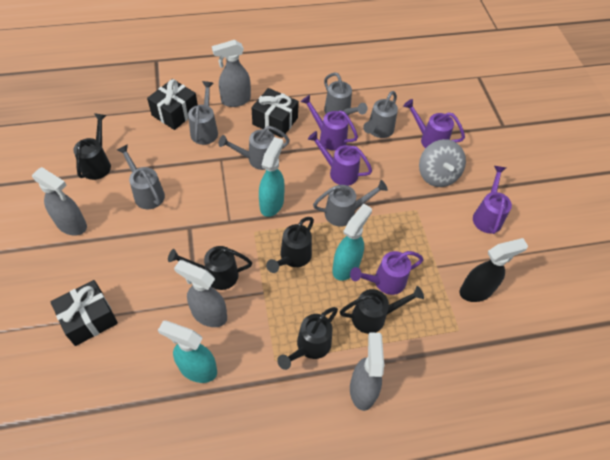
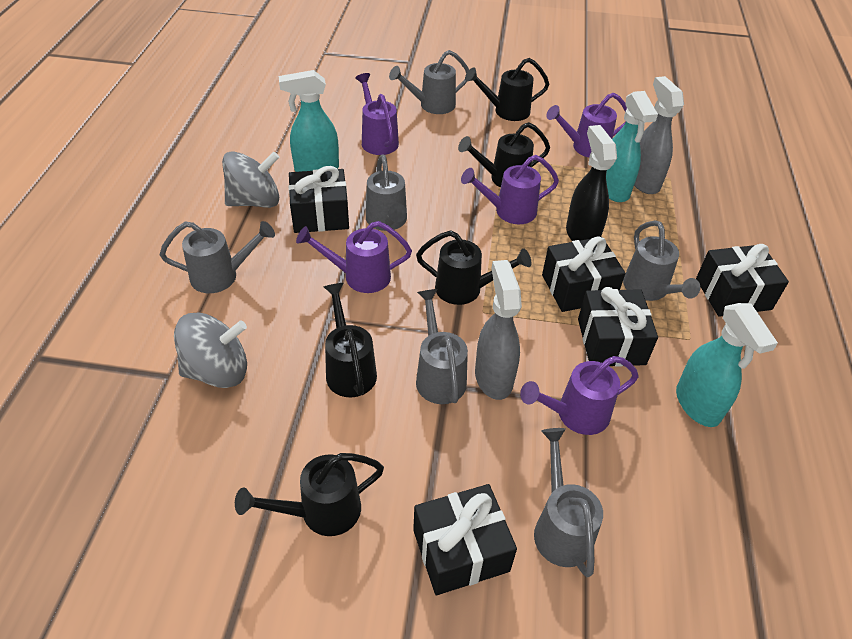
black gift: 3 -> 5
grey spinning top: 1 -> 2
grey spray bottle: 4 -> 2

